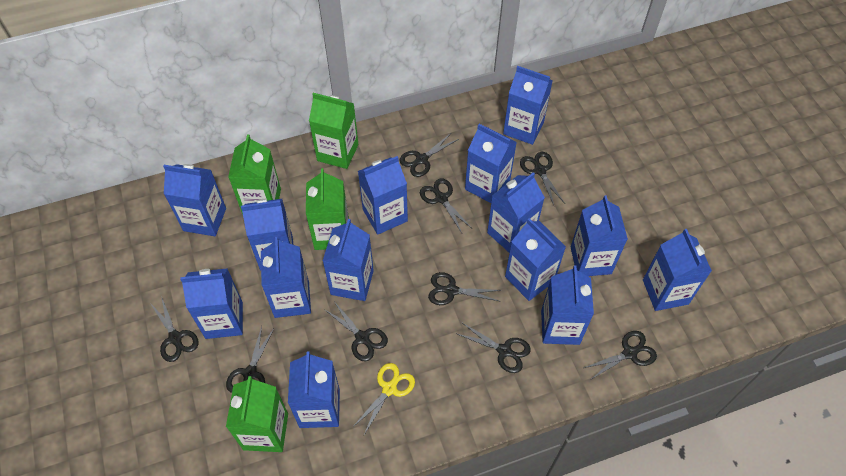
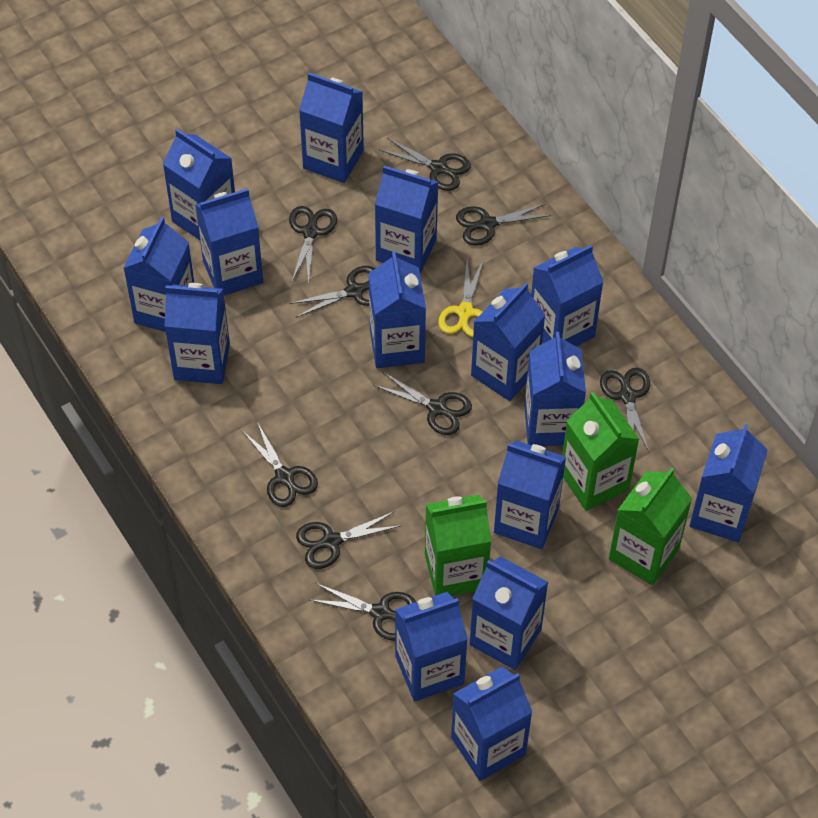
blue carton: 14 -> 15
green carton: 4 -> 3

